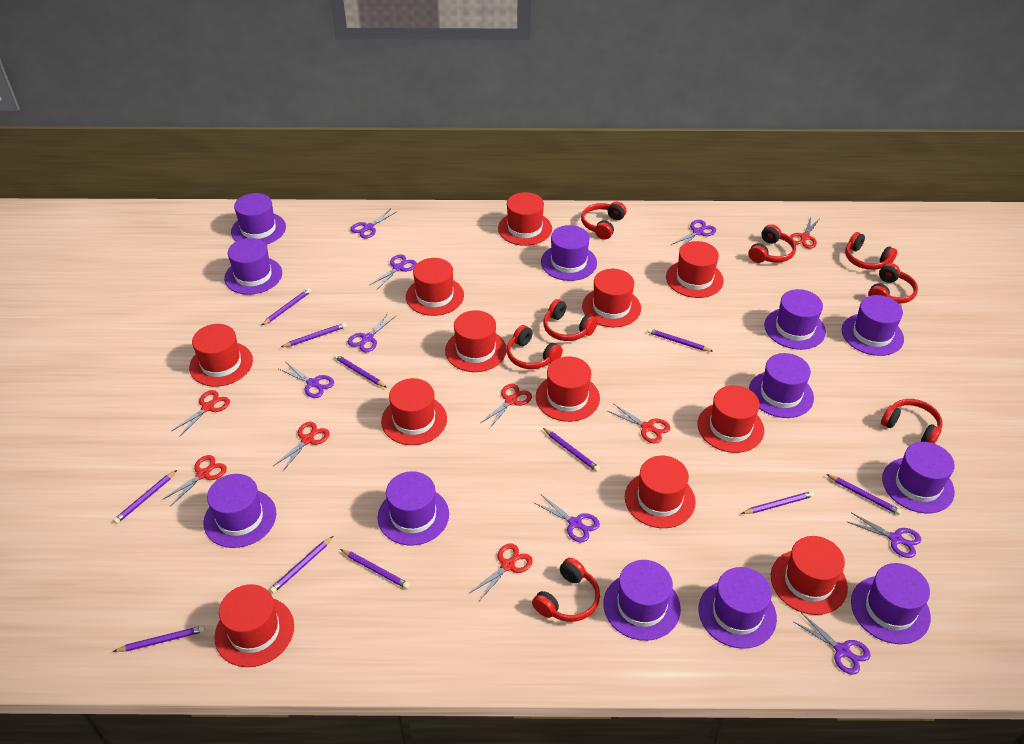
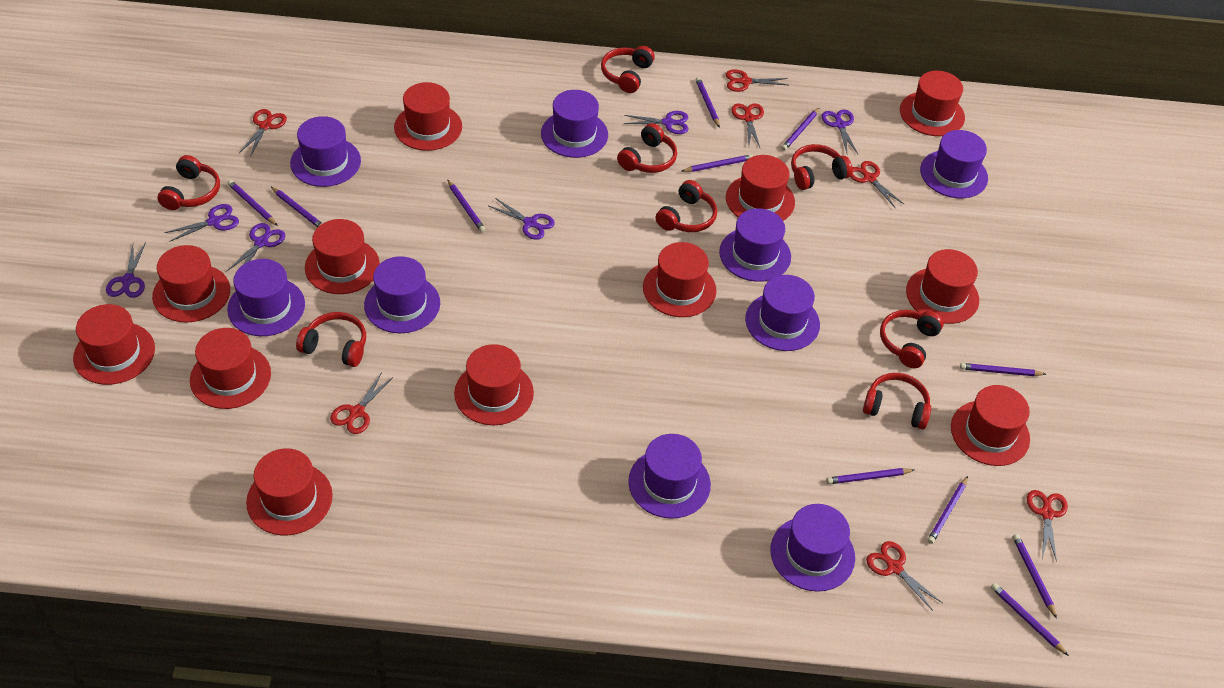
purple hat: 12 -> 9
purple scissors: 8 -> 6

